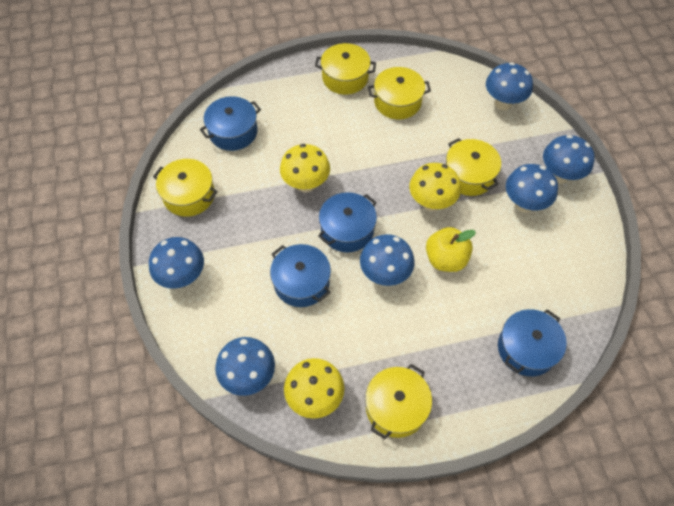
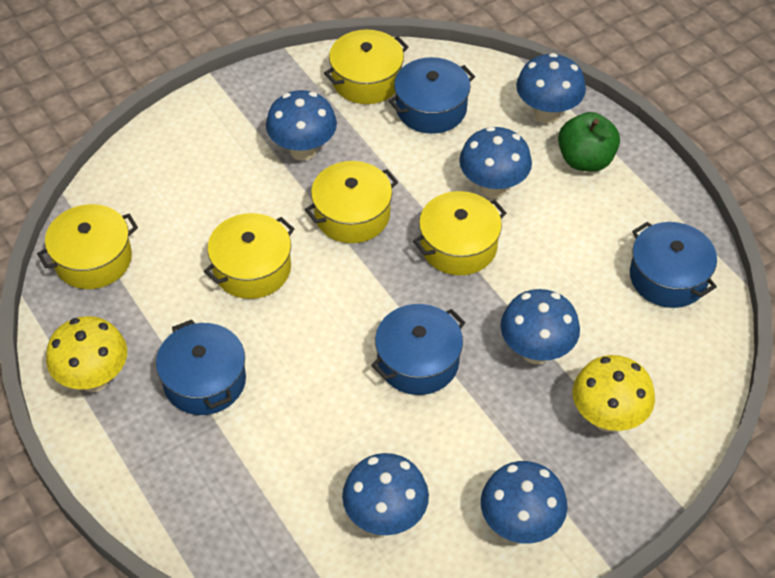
green apple: 0 -> 1
yellow apple: 1 -> 0
yellow mushroom: 3 -> 2

